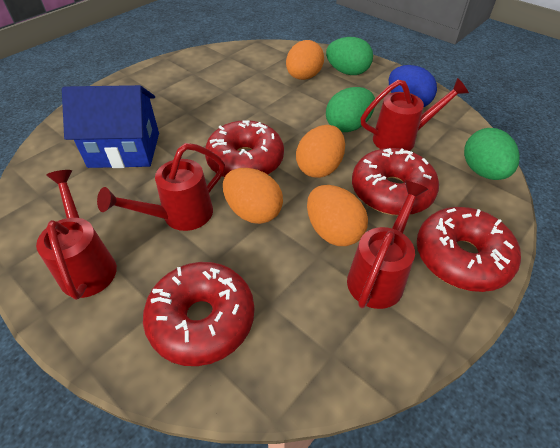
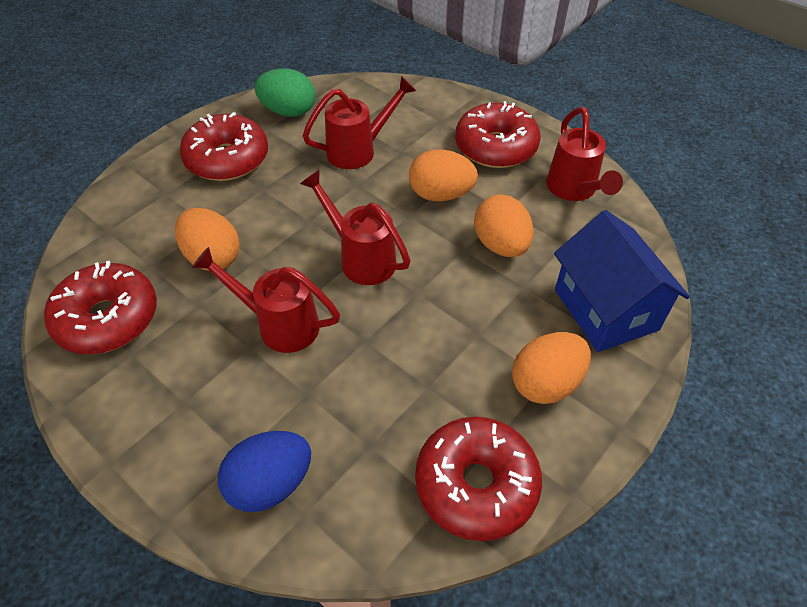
green egg: 3 -> 1

